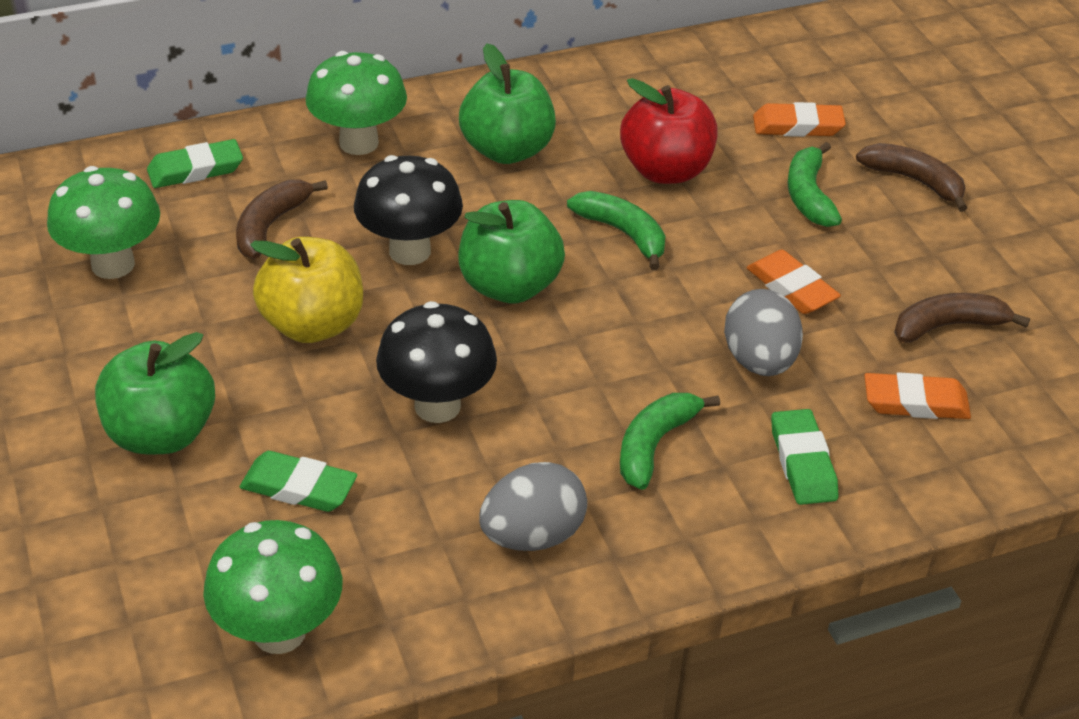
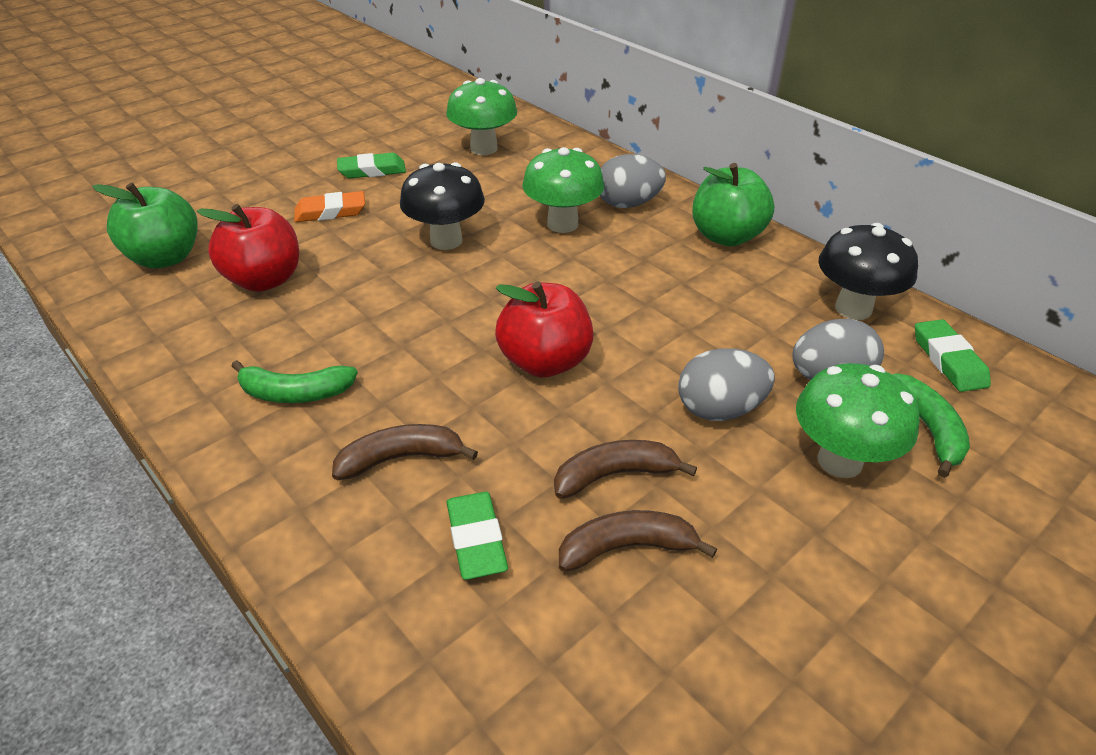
green apple: 3 -> 2
green banana: 3 -> 2
grey egg: 2 -> 3
orange eraser: 3 -> 1
red apple: 1 -> 2
yellow apple: 1 -> 0

